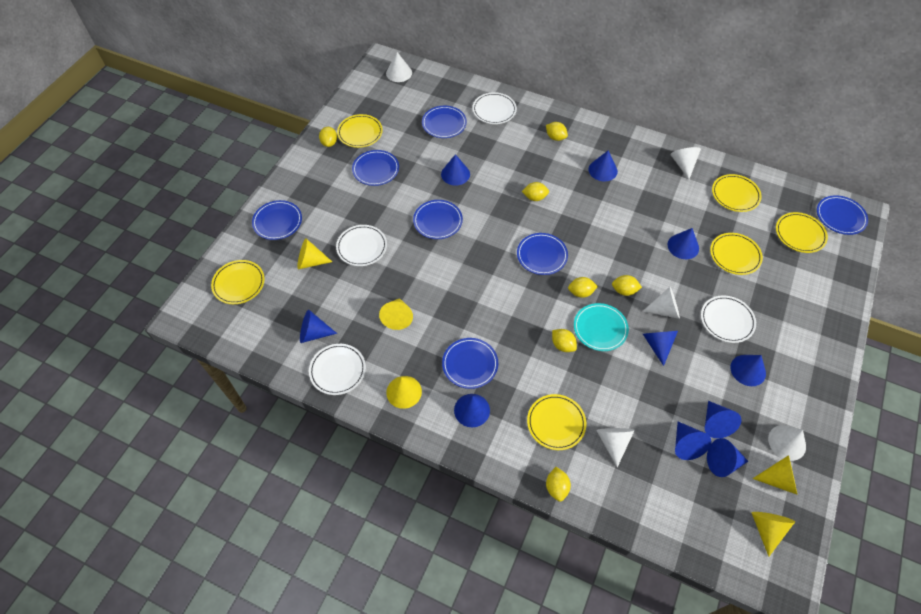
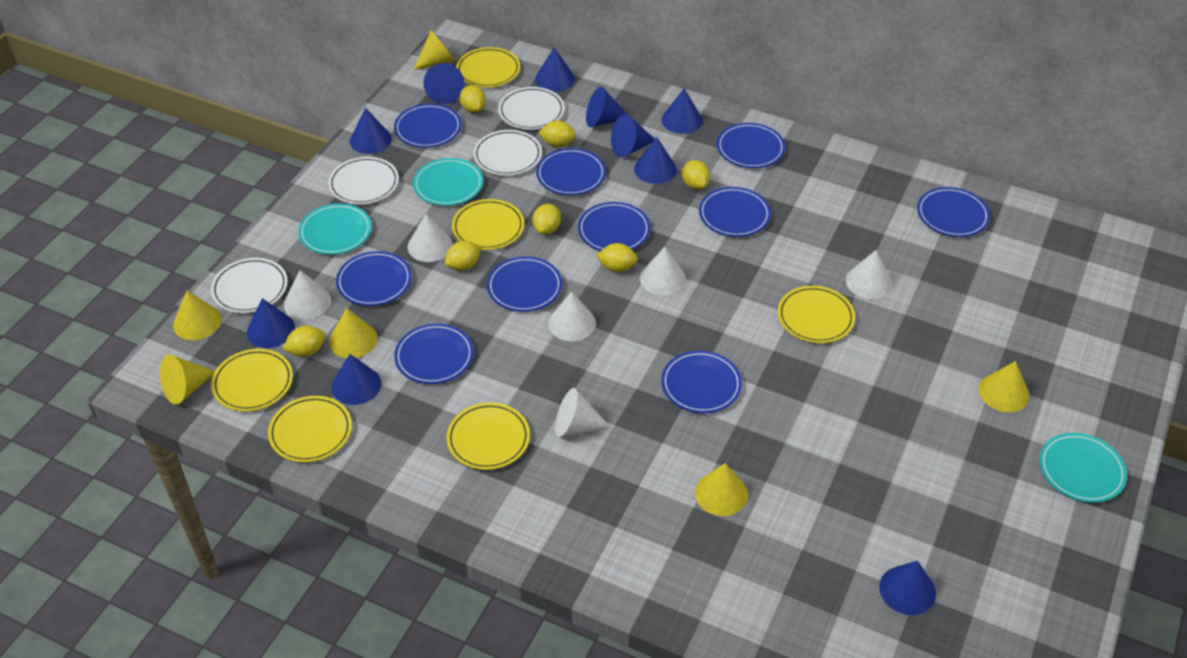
blue plate: 7 -> 10
turquoise plate: 1 -> 3
white cone: 5 -> 6
yellow cone: 5 -> 6

